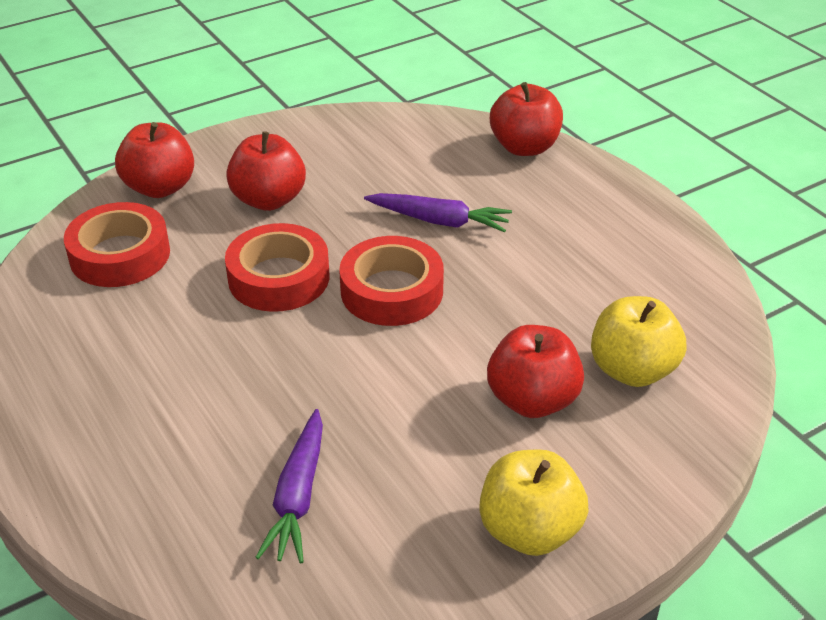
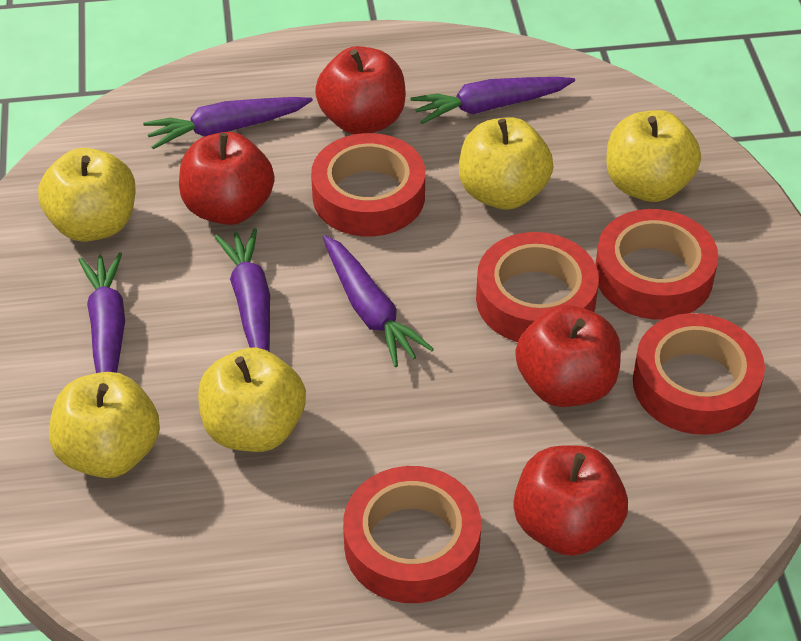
purple carrot: 2 -> 5
red tape: 3 -> 5
yellow apple: 2 -> 5

